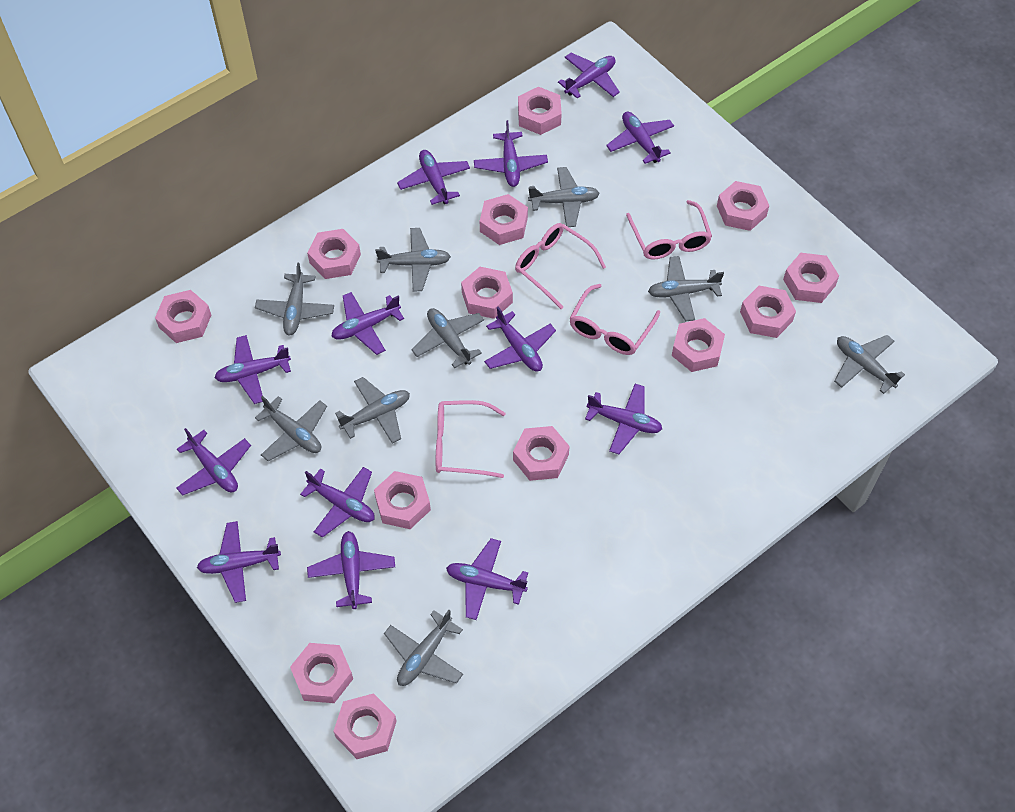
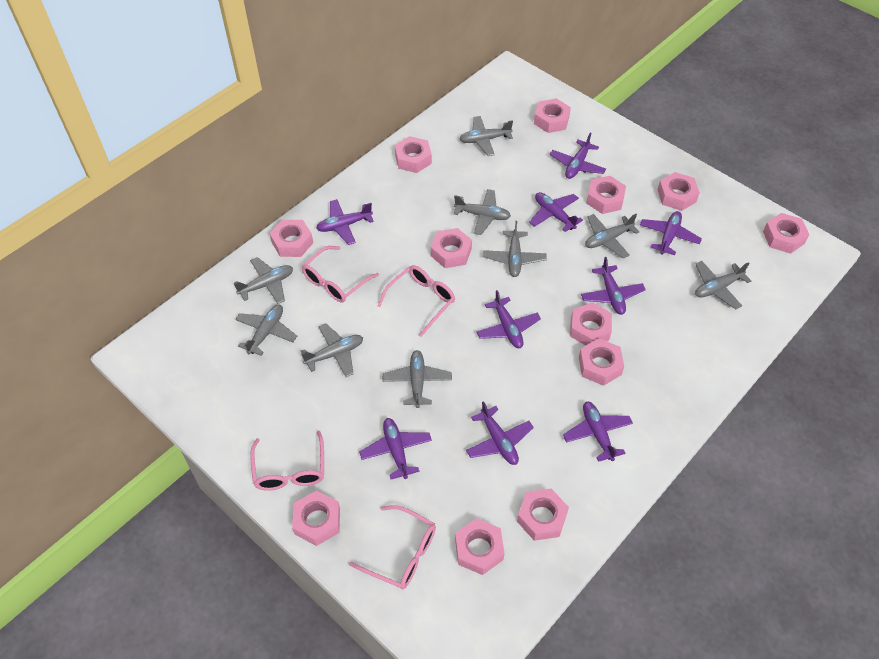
pink nut: 13 -> 12
purple plane: 13 -> 9

